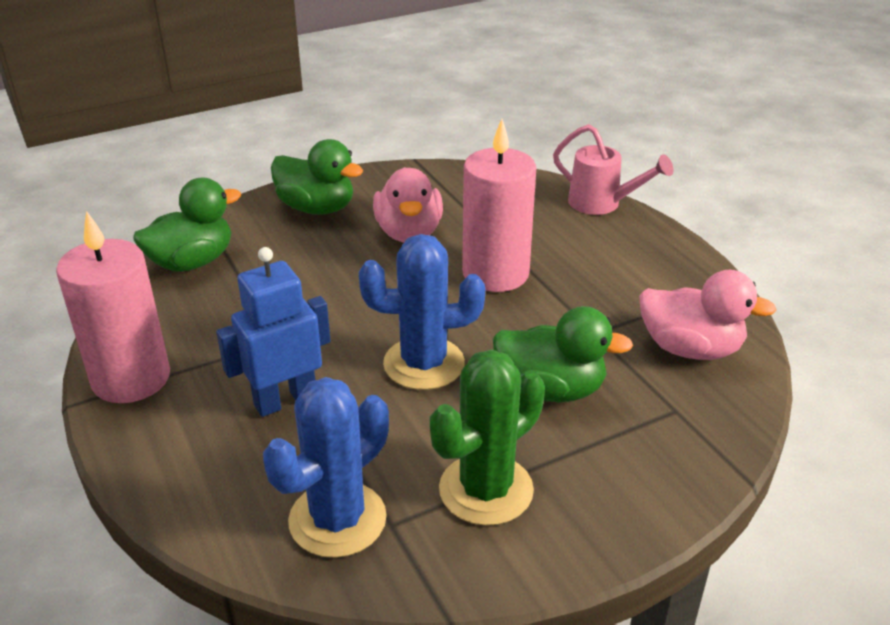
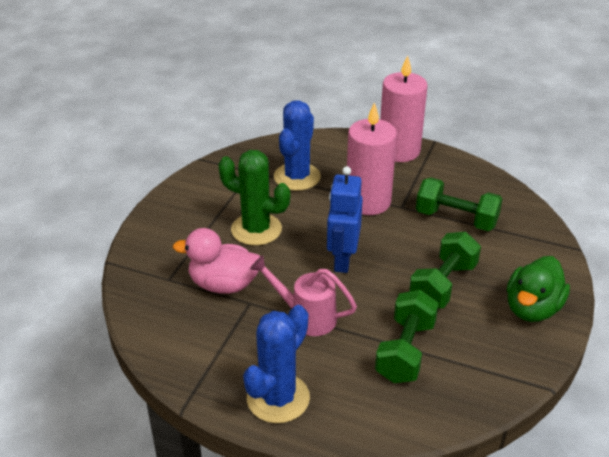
green duck: 3 -> 1
green dumbbell: 0 -> 3
pink duck: 2 -> 1

